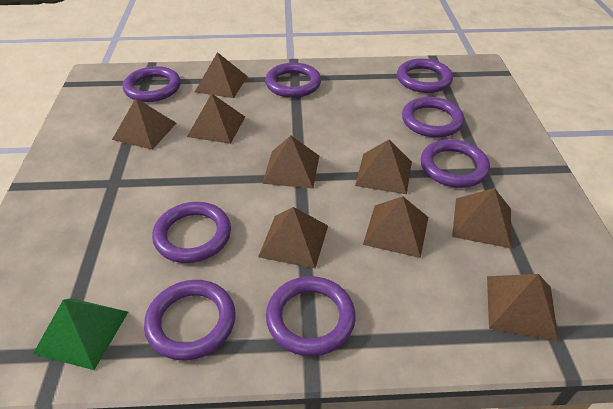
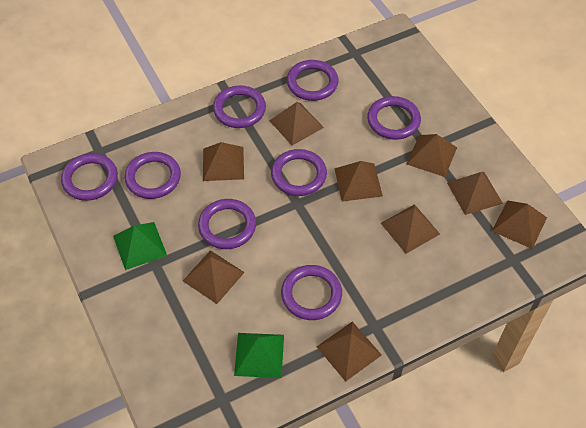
green pyramid: 1 -> 2

